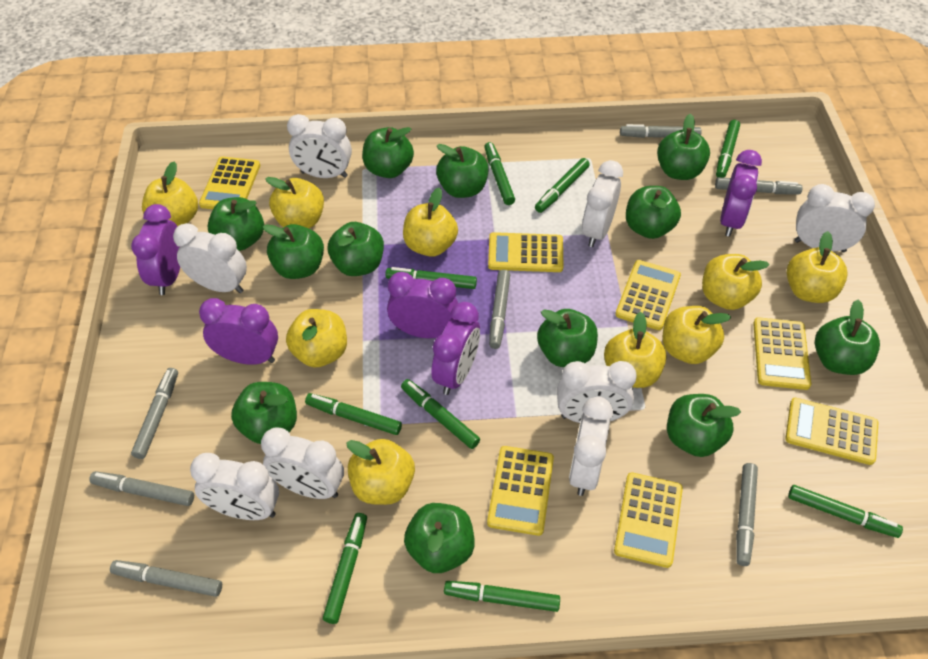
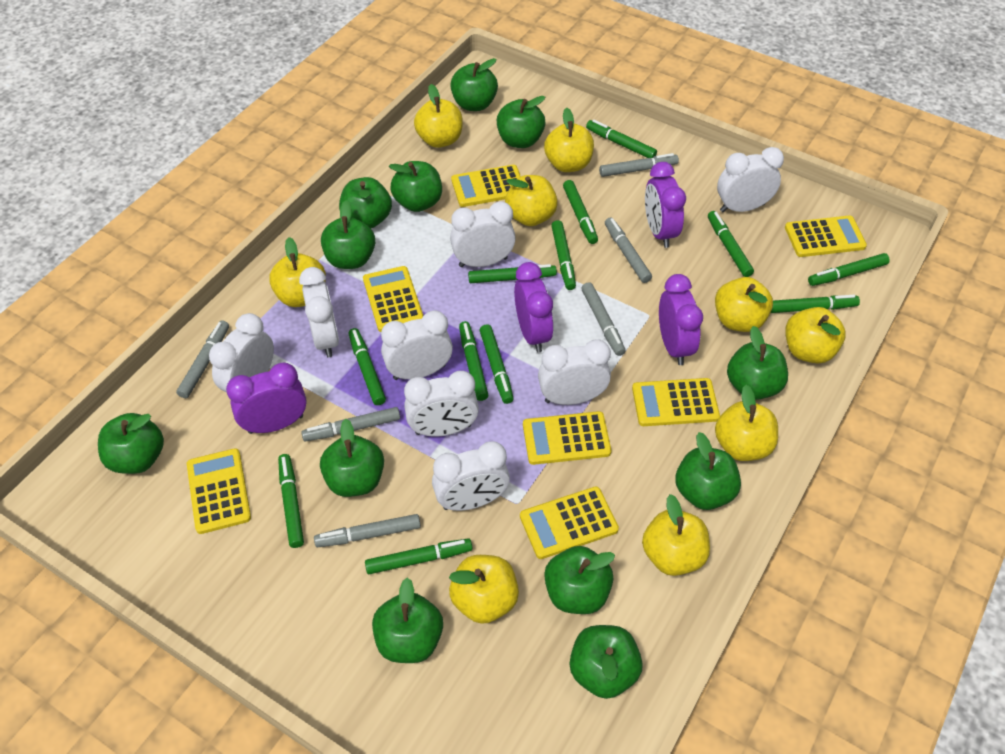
green marker: 9 -> 12
grey marker: 7 -> 6
purple clock: 5 -> 4

